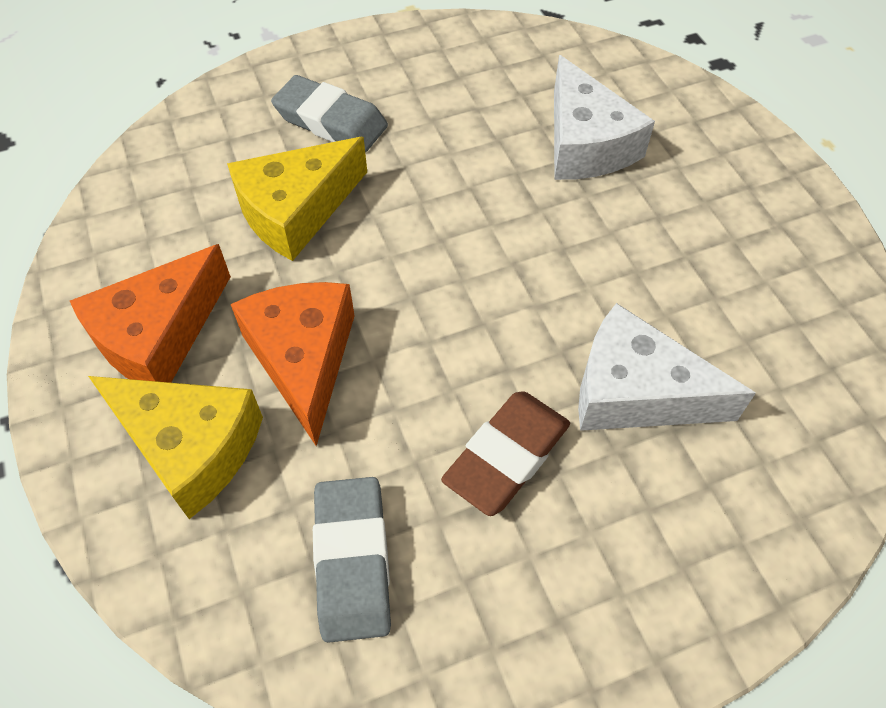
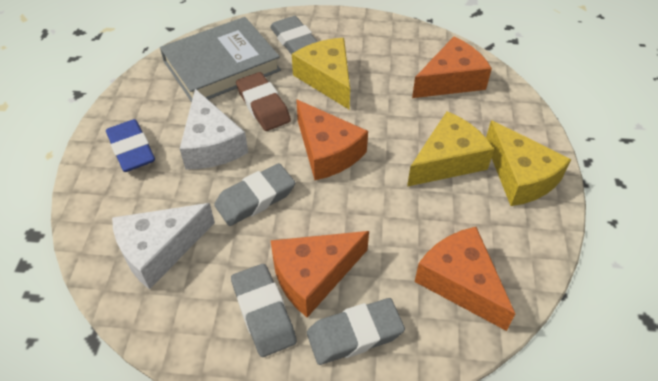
blue eraser: 0 -> 1
grey book: 0 -> 1
grey eraser: 2 -> 4
orange cheese: 2 -> 4
yellow cheese: 2 -> 3

